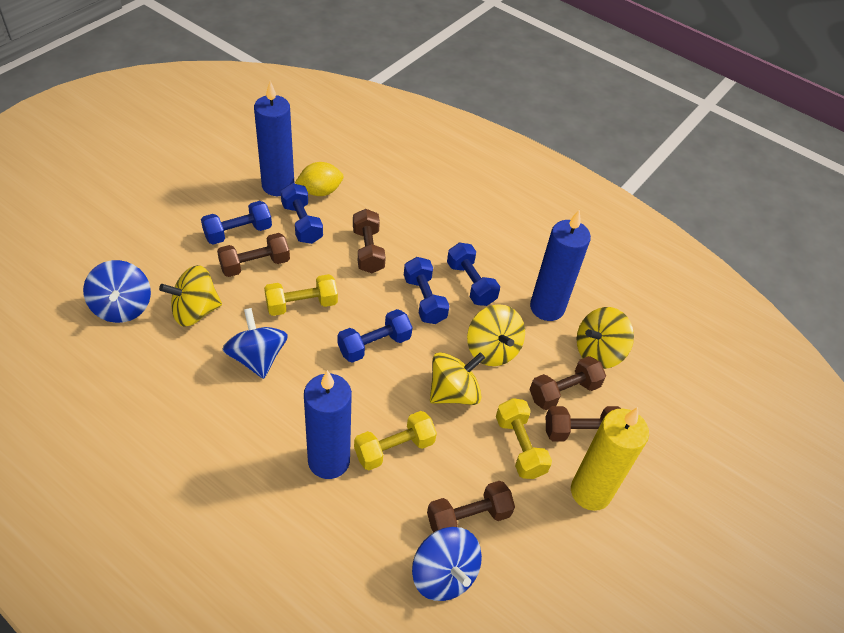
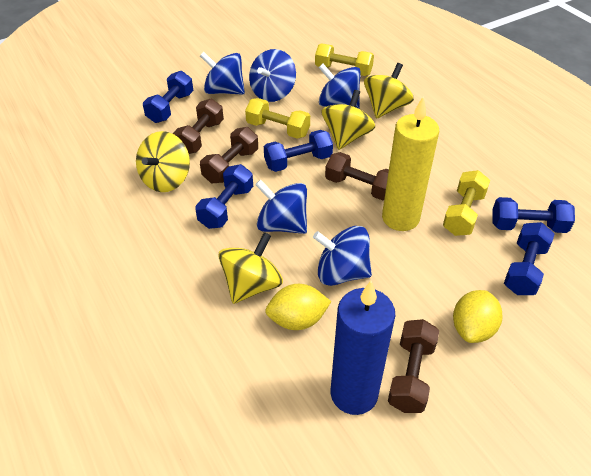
blue candle: 3 -> 1
blue spinning top: 3 -> 5
brown dumbbell: 5 -> 4
yellow lemon: 1 -> 2

